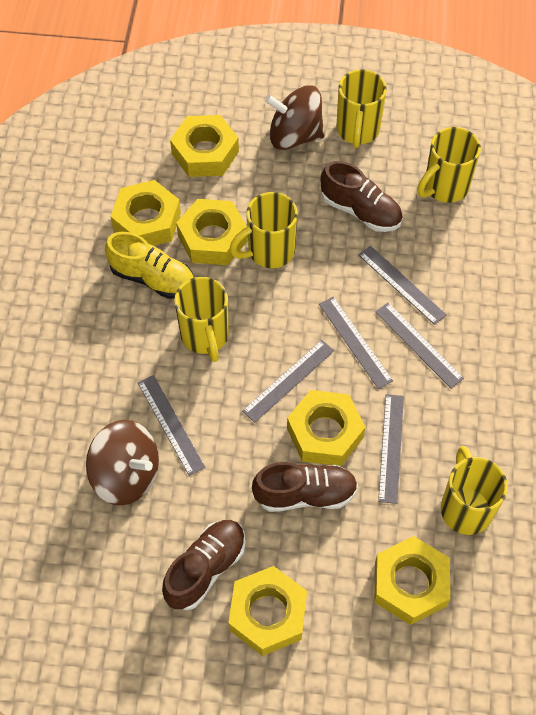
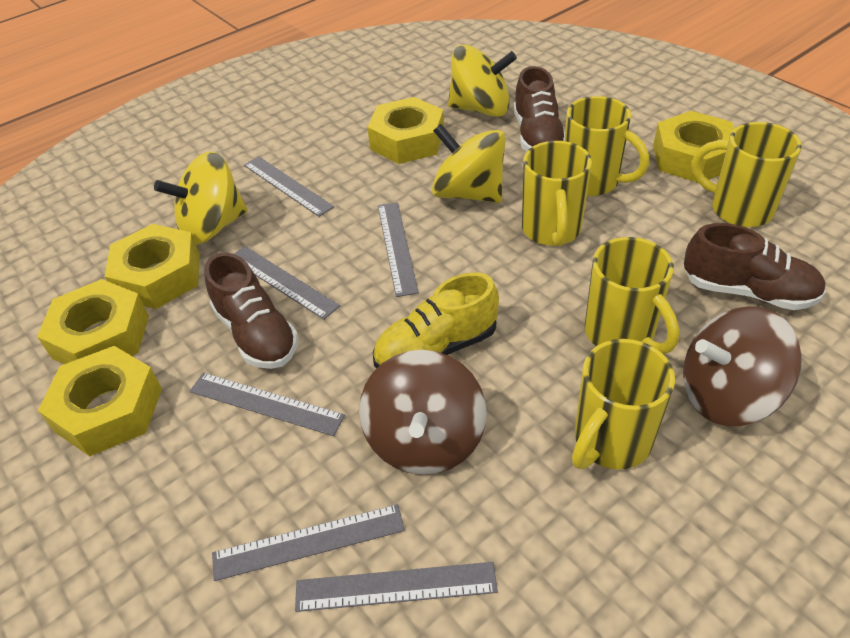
yellow nut: 6 -> 5
yellow spinning top: 0 -> 3

